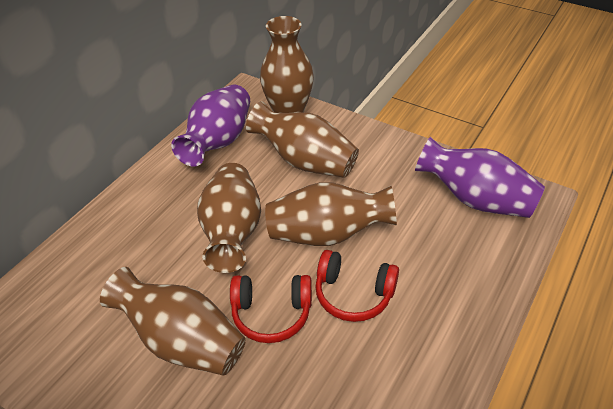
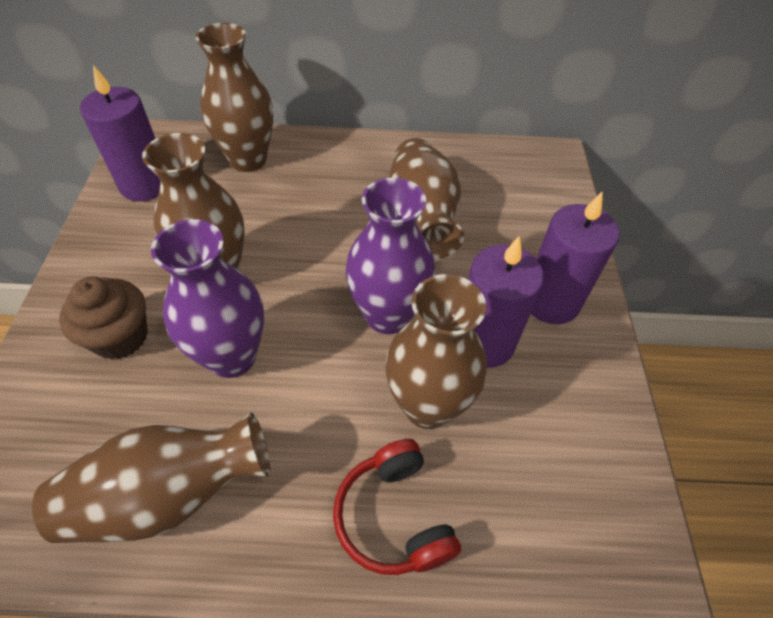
brown cupcake: 0 -> 1
purple candle: 0 -> 3
red headphones: 2 -> 1

